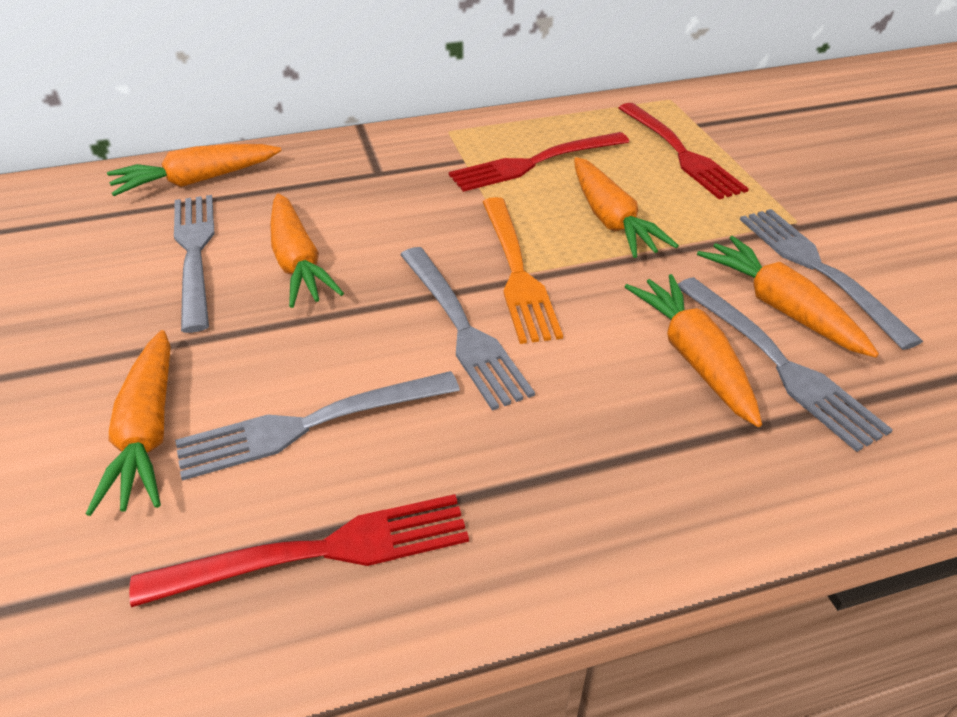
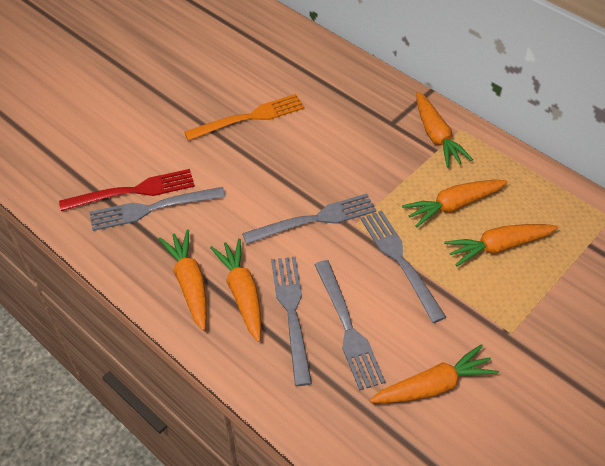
red fork: 3 -> 1

